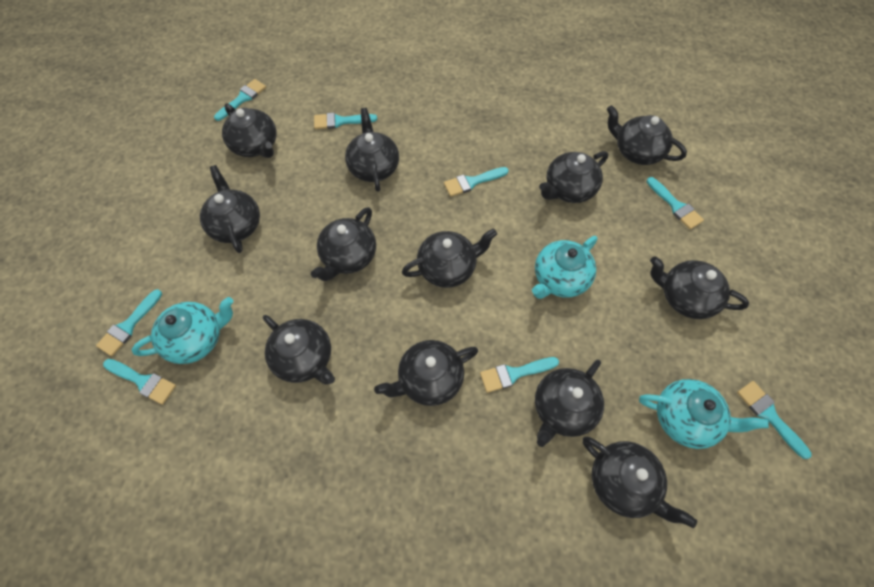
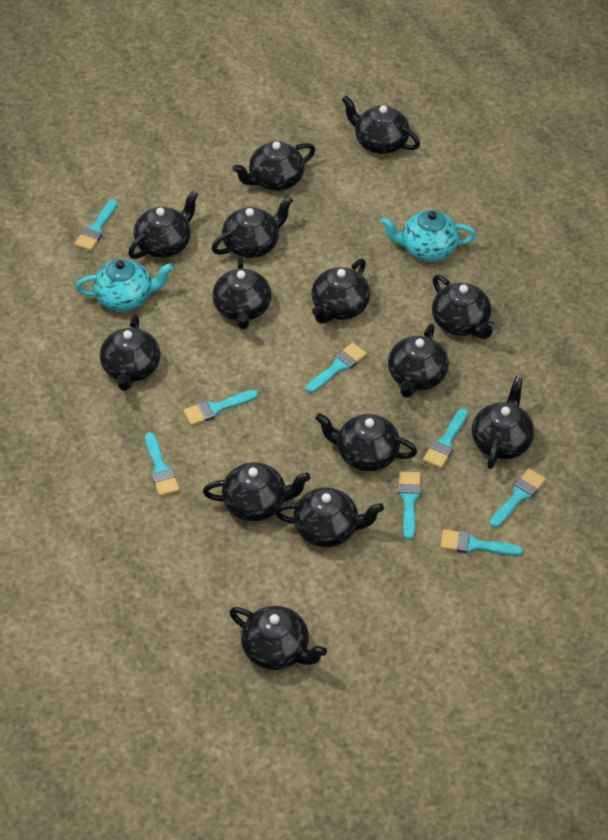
black teapot: 12 -> 14
turquoise teapot: 3 -> 2

